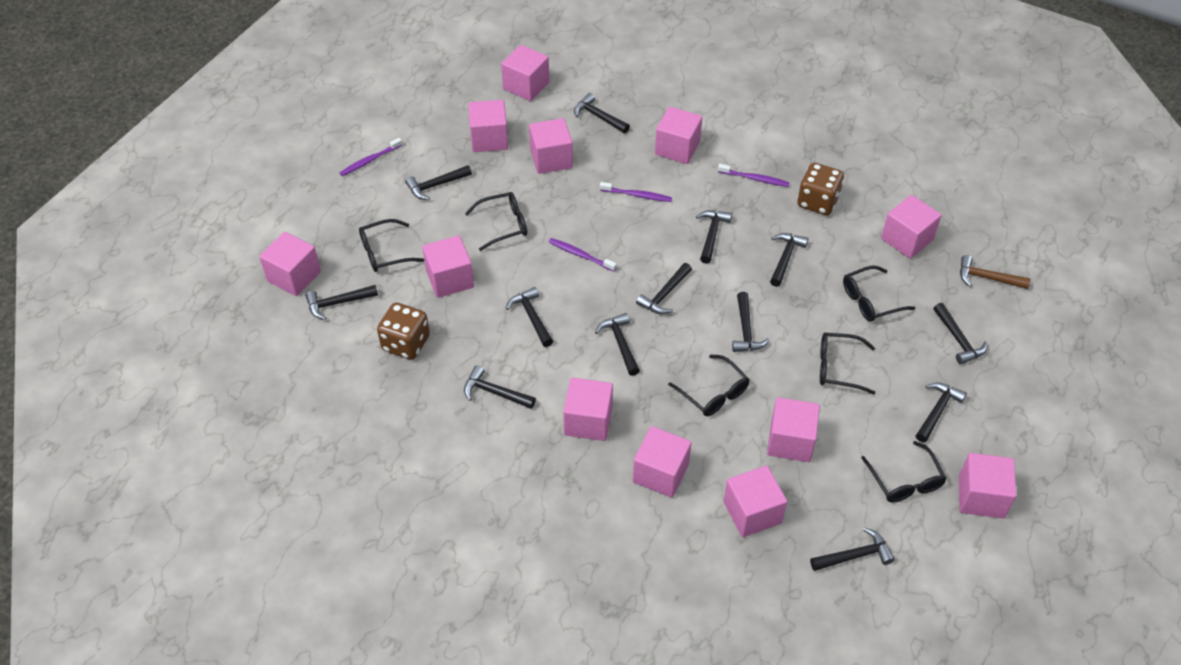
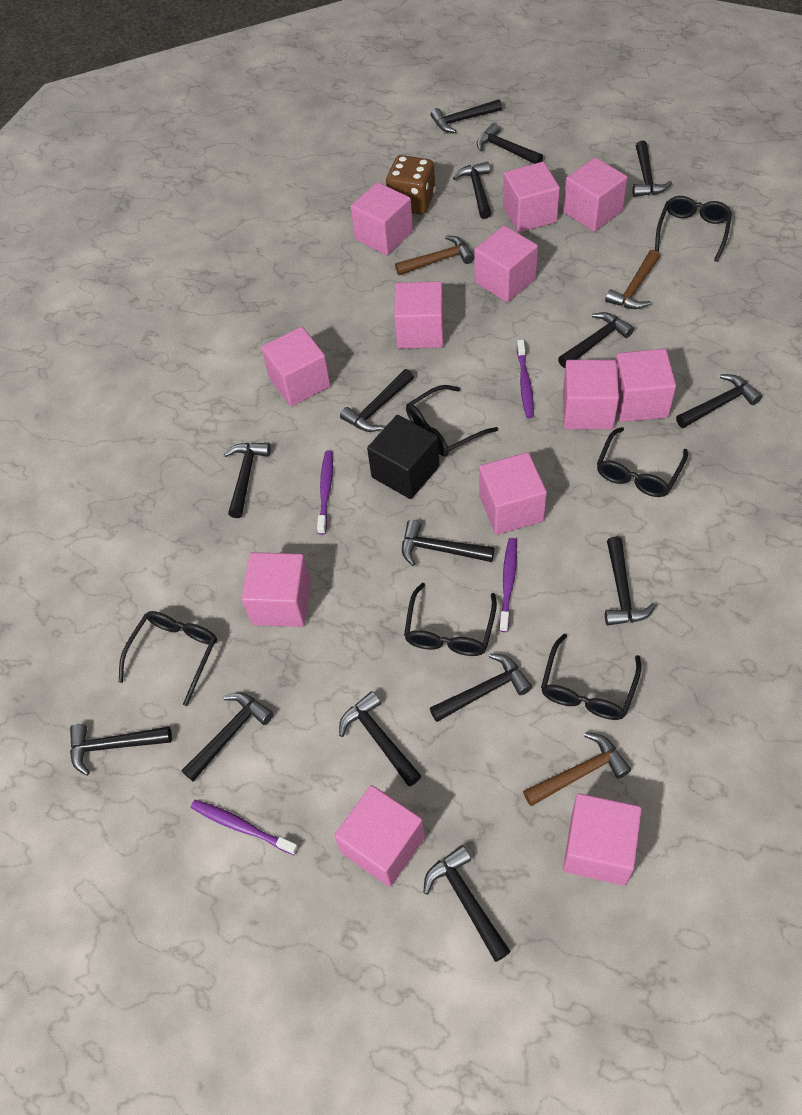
black cube: 0 -> 1
black hammer: 13 -> 15
brown dice: 2 -> 1
brown hammer: 1 -> 3

